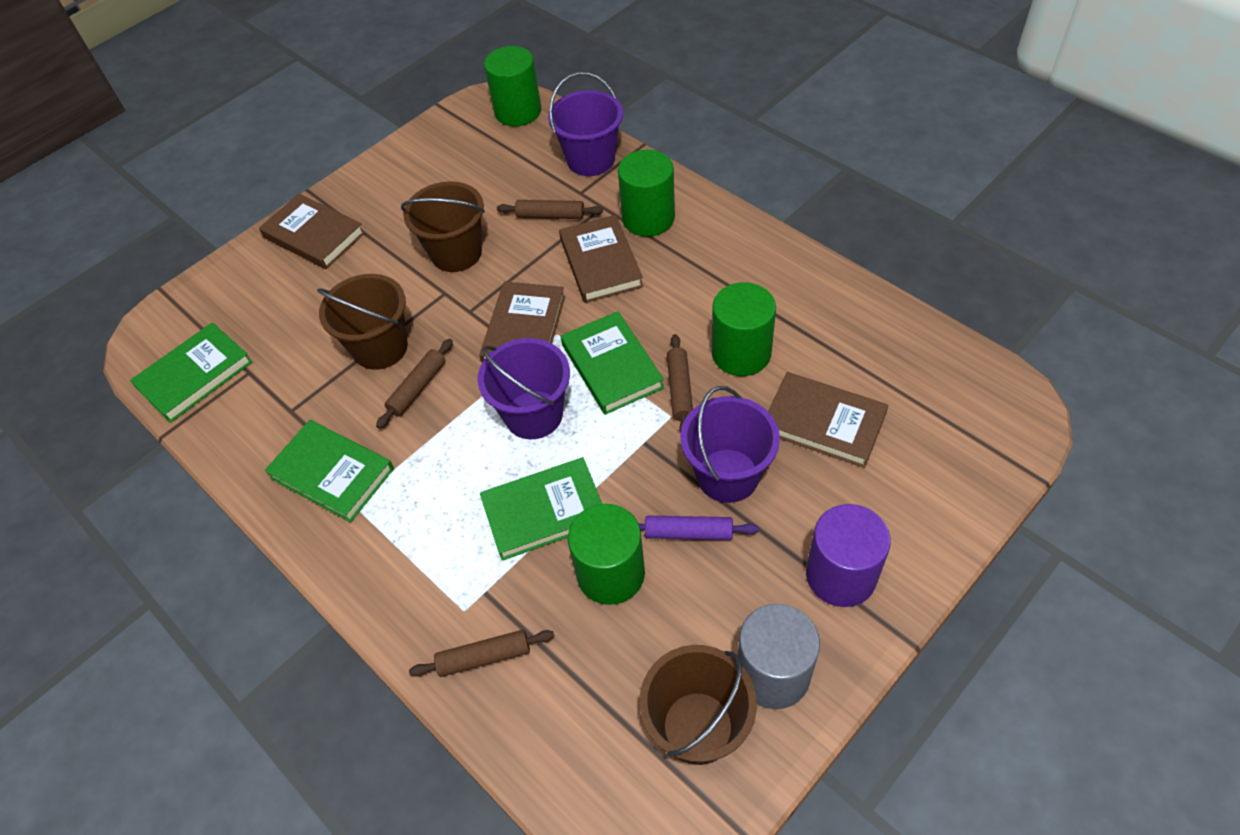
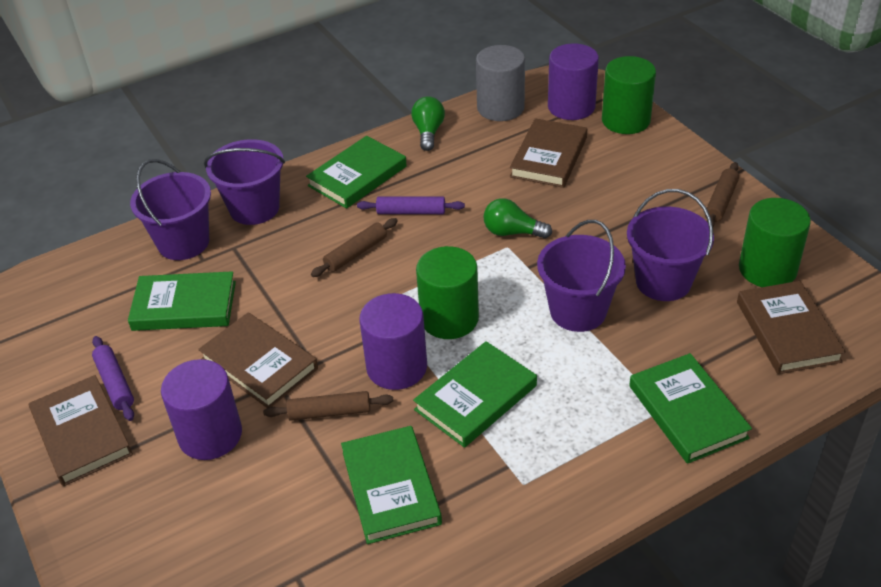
brown bucket: 3 -> 0
brown rolling pin: 4 -> 3
green book: 4 -> 5
green cylinder: 4 -> 3
green light bulb: 0 -> 2
purple bucket: 3 -> 4
purple cylinder: 1 -> 3
purple rolling pin: 1 -> 2

